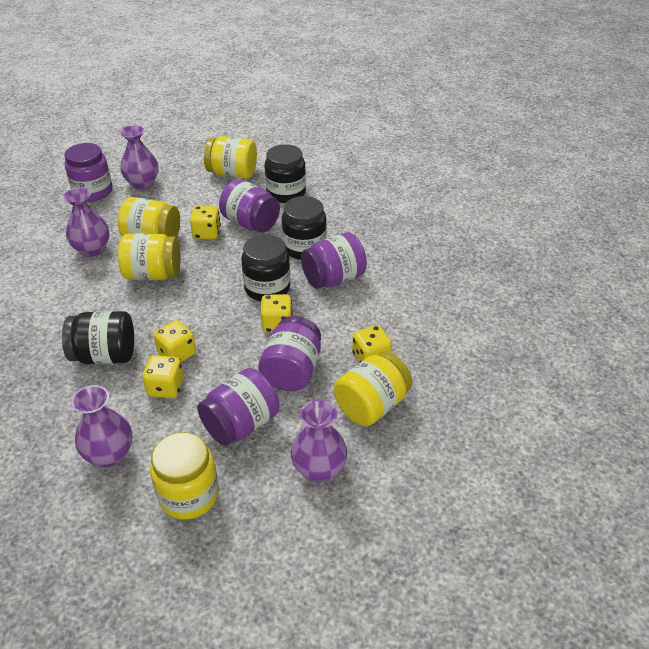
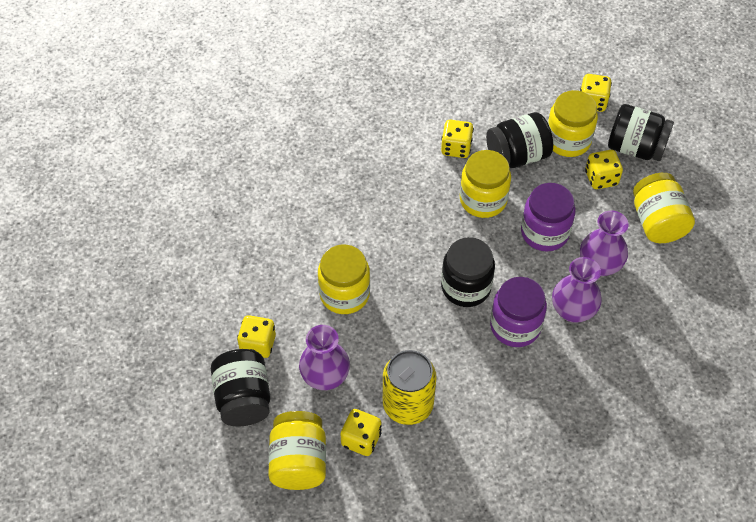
purple jar: 5 -> 2
purple vase: 4 -> 3
yellow can: 0 -> 1

